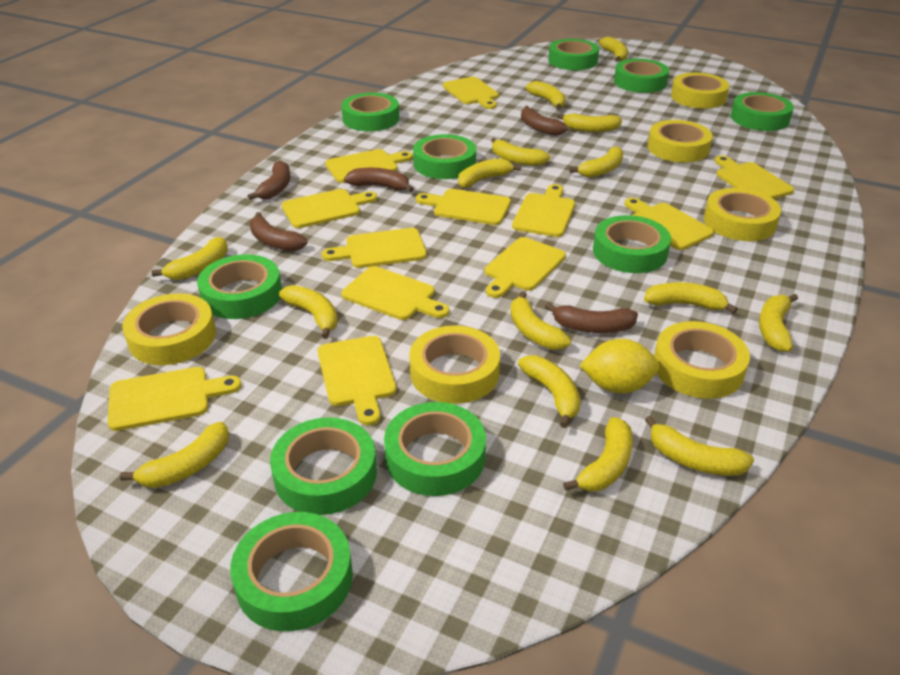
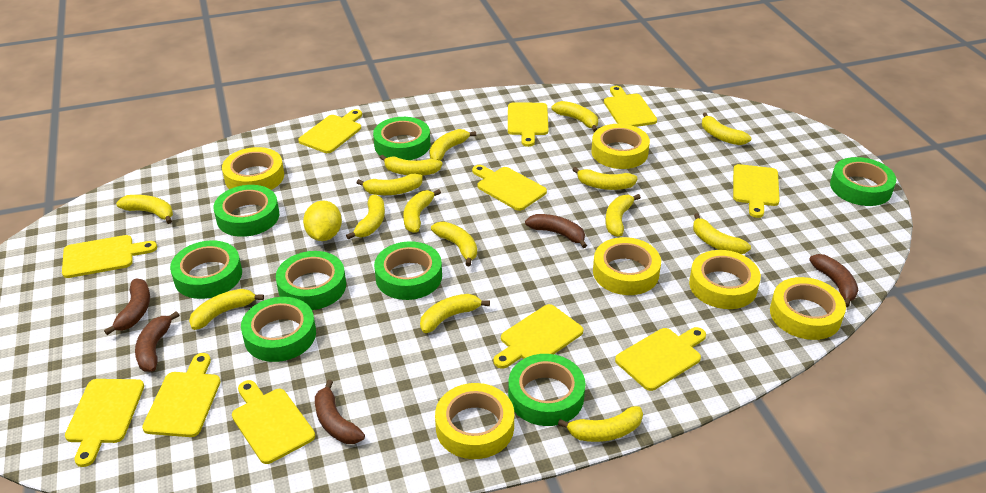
green tape: 10 -> 8
yellow cutting board: 12 -> 11

